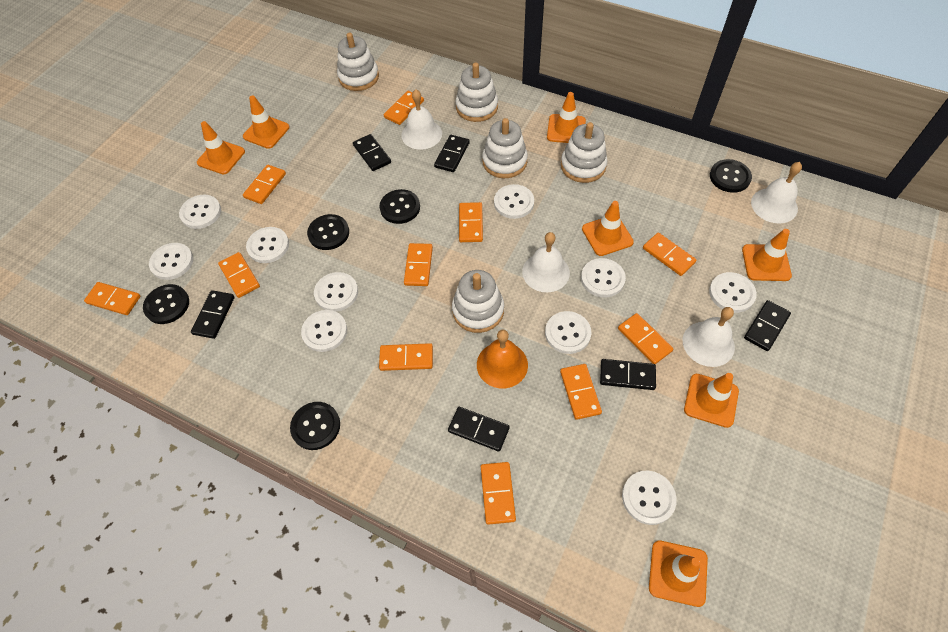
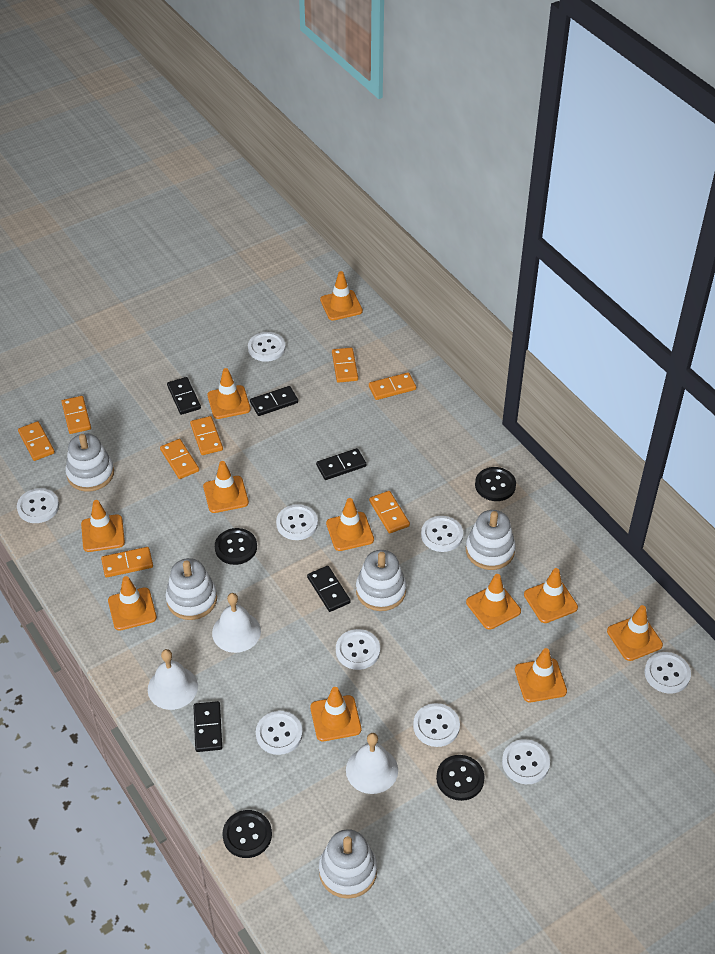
black button: 5 -> 4
black domino: 6 -> 5
orange bell: 1 -> 0
orange domino: 11 -> 8
orange traffic cone: 7 -> 11
white bell: 4 -> 3
white button: 10 -> 9

